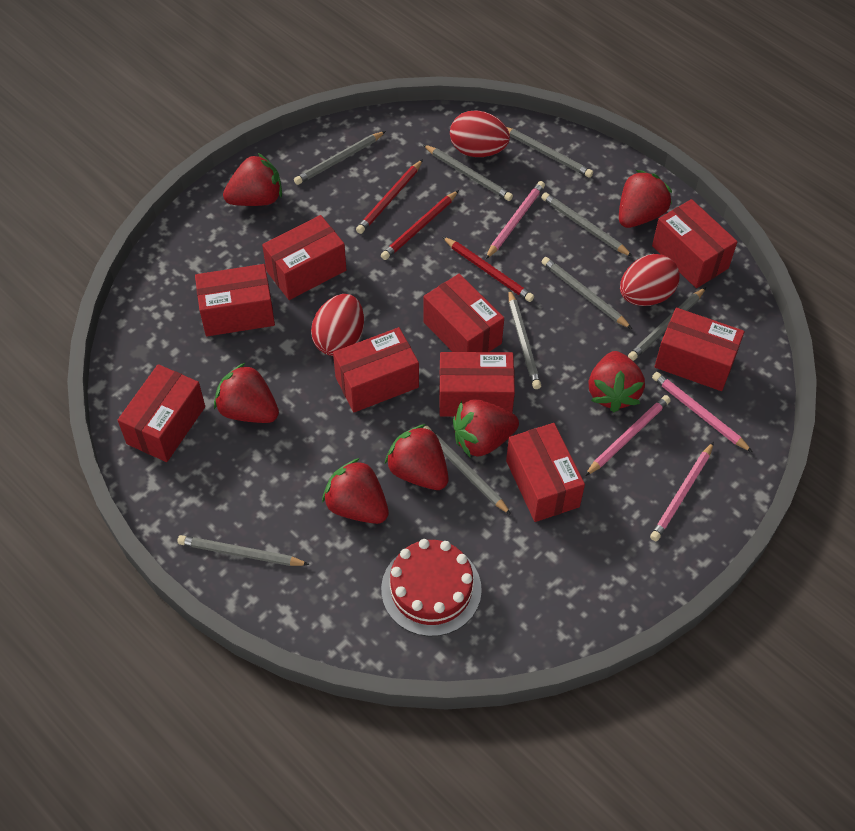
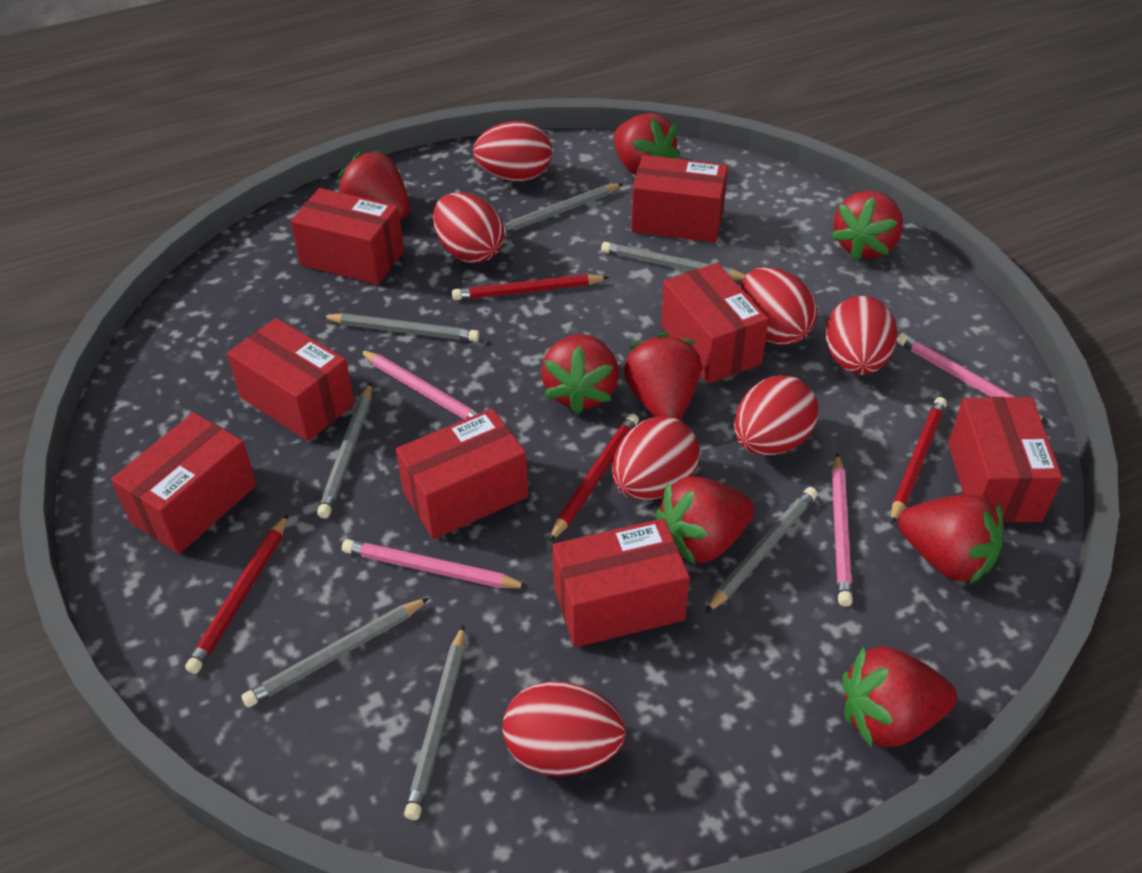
grey pencil: 9 -> 7
red box: 9 -> 8
red cake: 1 -> 0
red egg: 3 -> 7
red pencil: 3 -> 4
red strawberry: 7 -> 8

